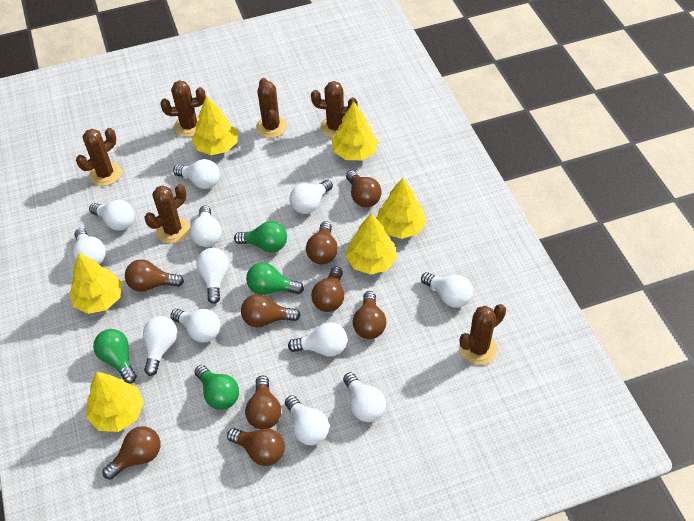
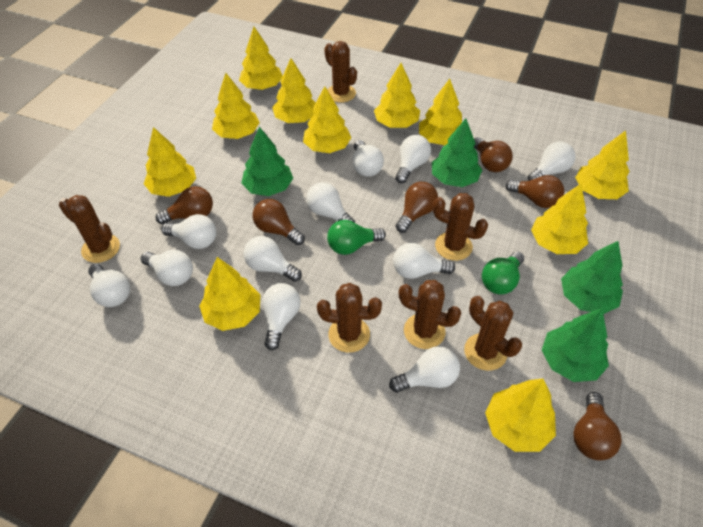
brown light bulb: 9 -> 6
green light bulb: 4 -> 2
green tree: 0 -> 4
white light bulb: 12 -> 11
yellow tree: 6 -> 11

